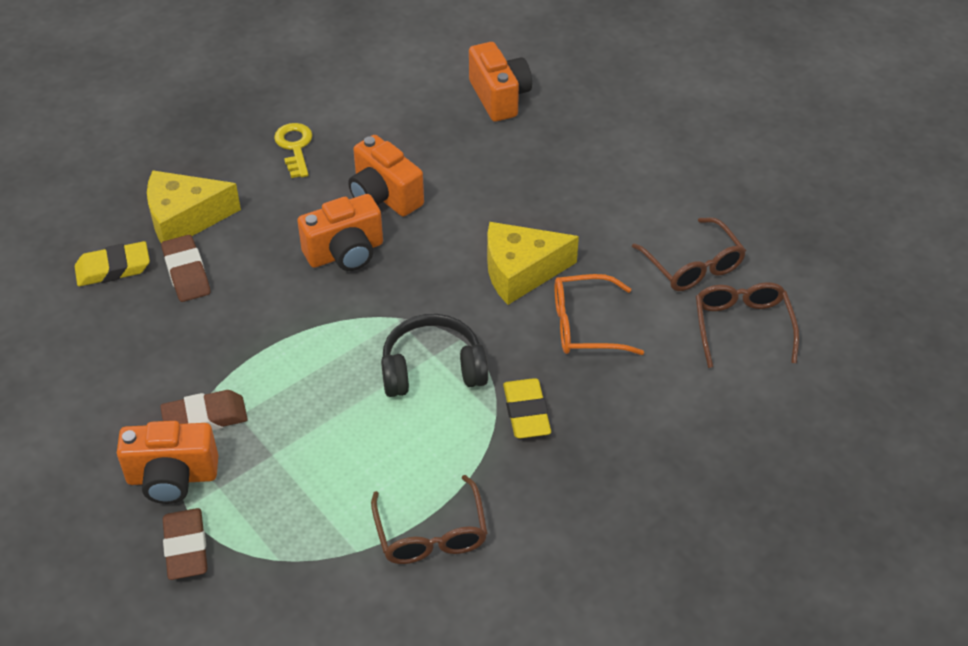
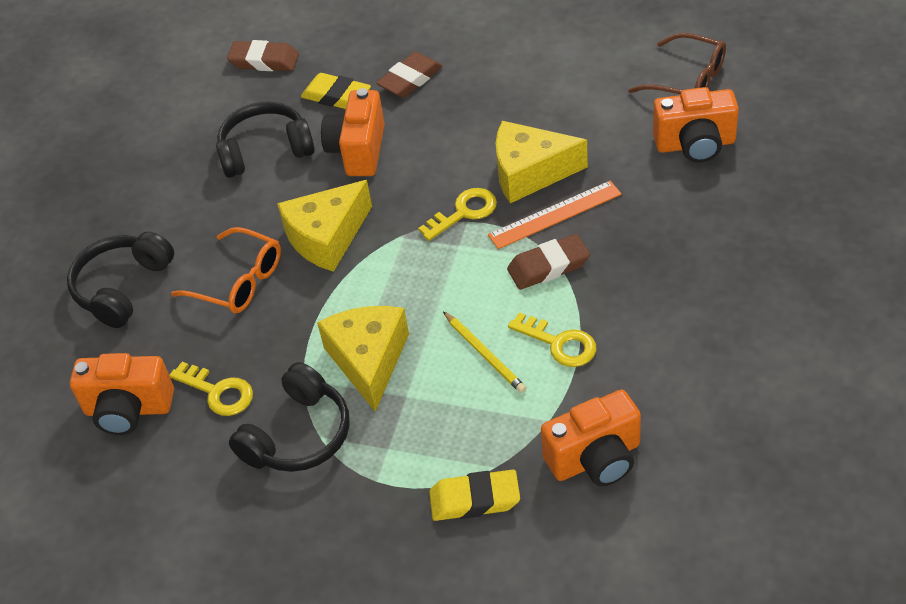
black headphones: 1 -> 3
brown glasses: 3 -> 1
orange ruler: 0 -> 1
yellow cheese: 2 -> 3
yellow key: 1 -> 3
yellow pencil: 0 -> 1

